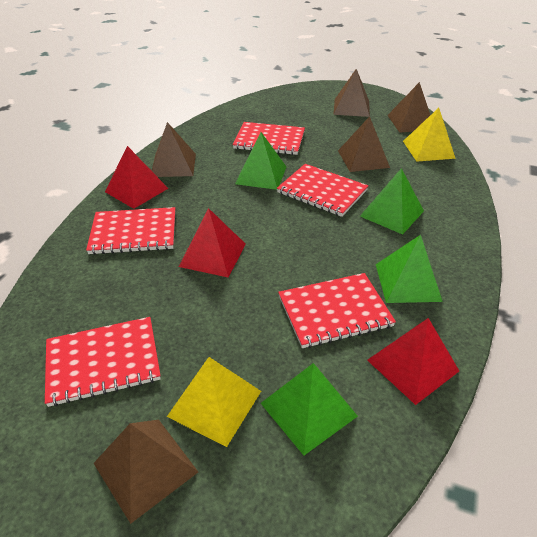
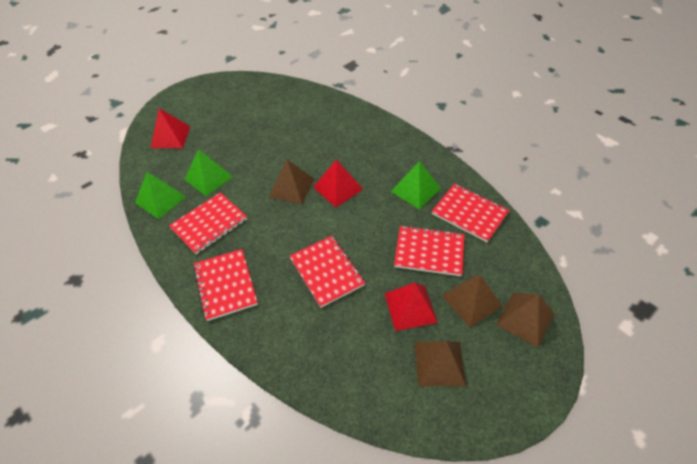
brown pyramid: 5 -> 4
green pyramid: 4 -> 3
yellow pyramid: 2 -> 0

